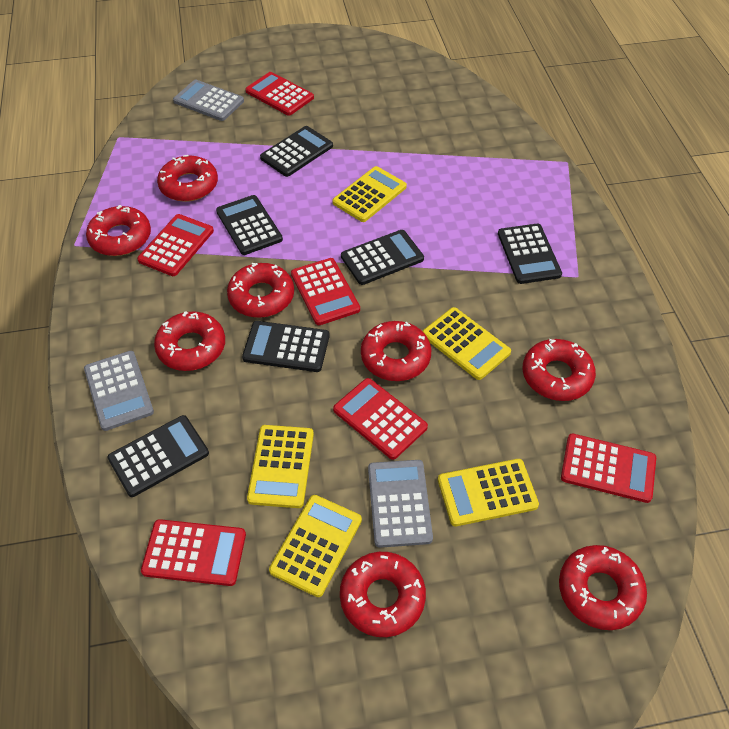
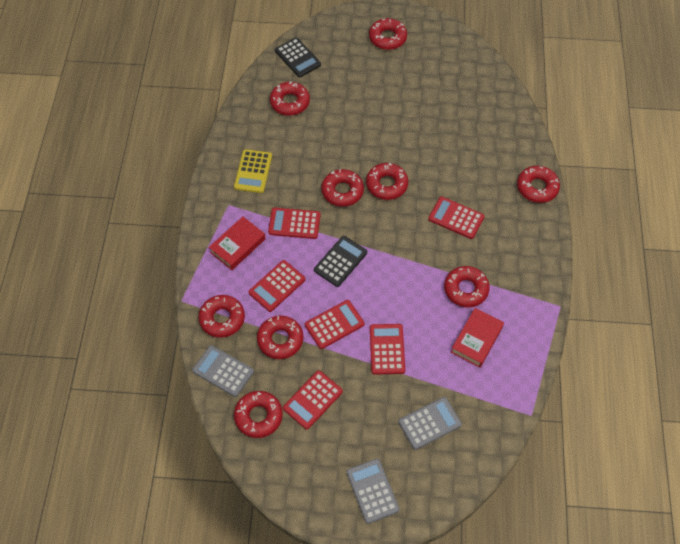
black calculator: 6 -> 2
red book: 0 -> 2
red donut: 8 -> 9
yellow calculator: 5 -> 1

